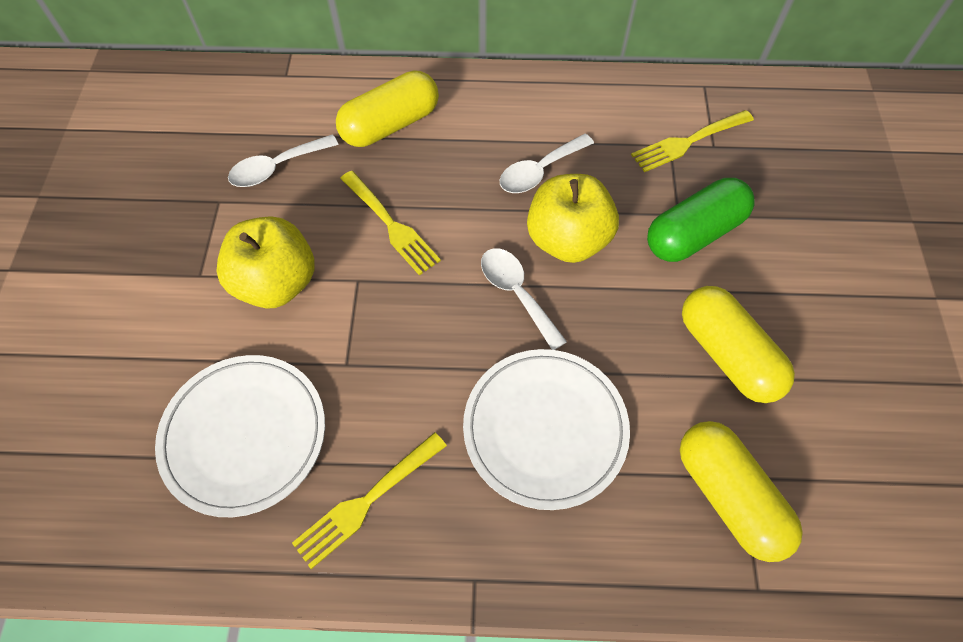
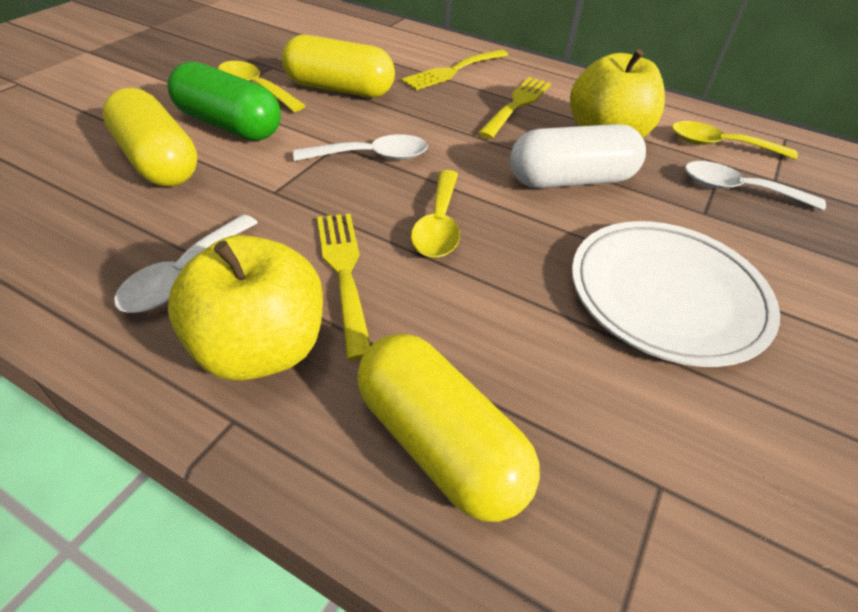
white capsule: 0 -> 1
white plate: 2 -> 1
yellow spoon: 0 -> 3

